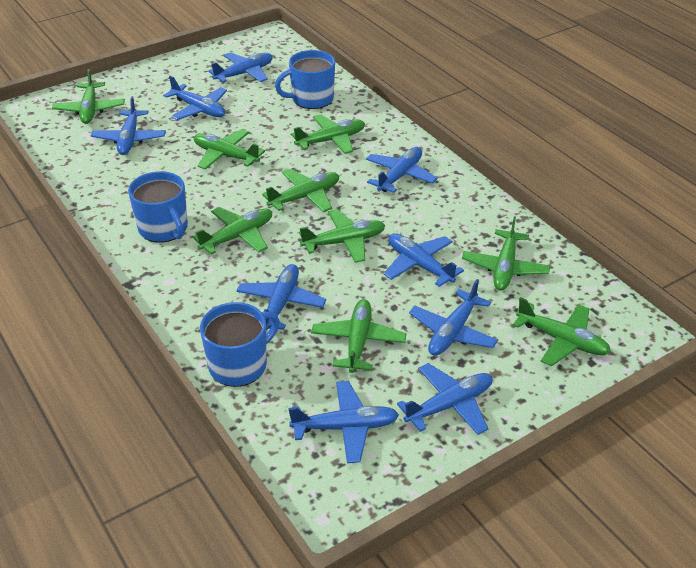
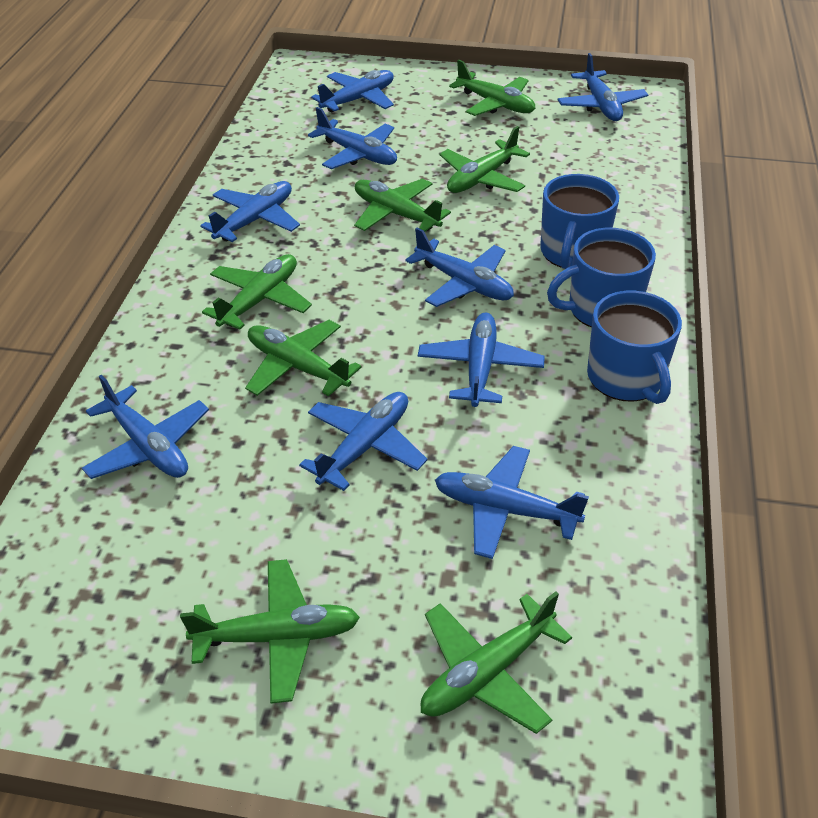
green plane: 9 -> 7

